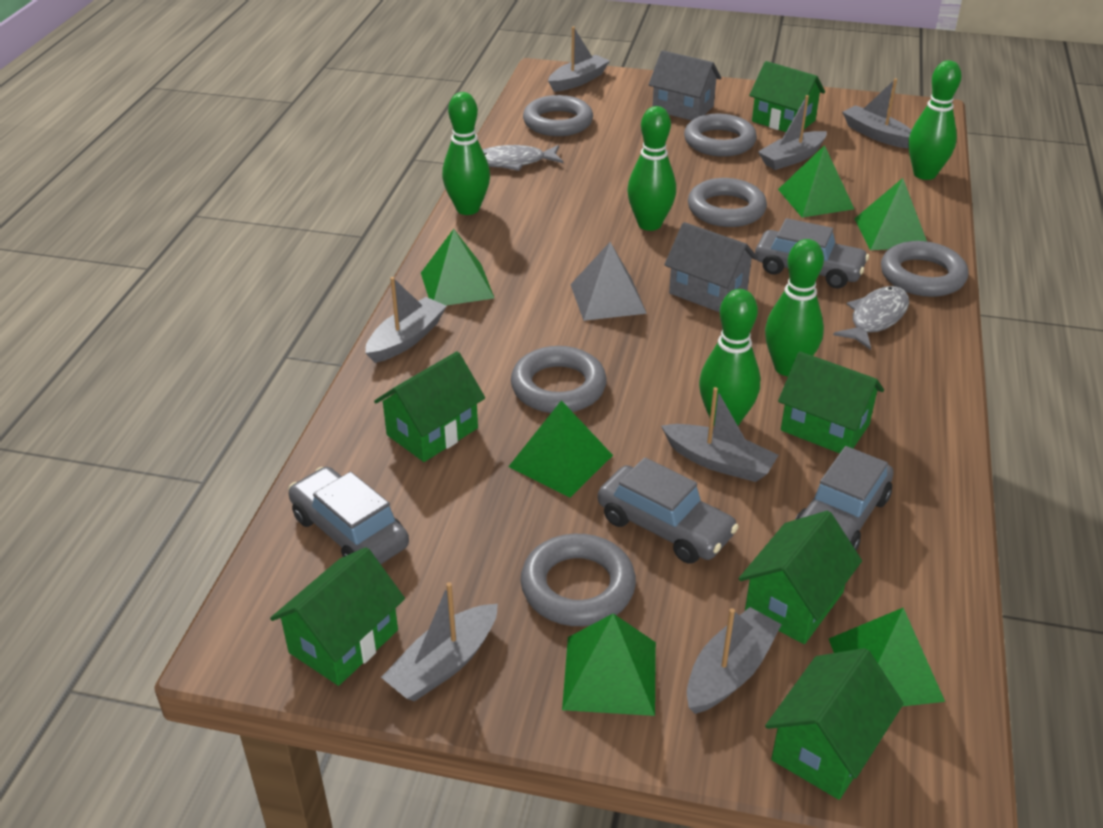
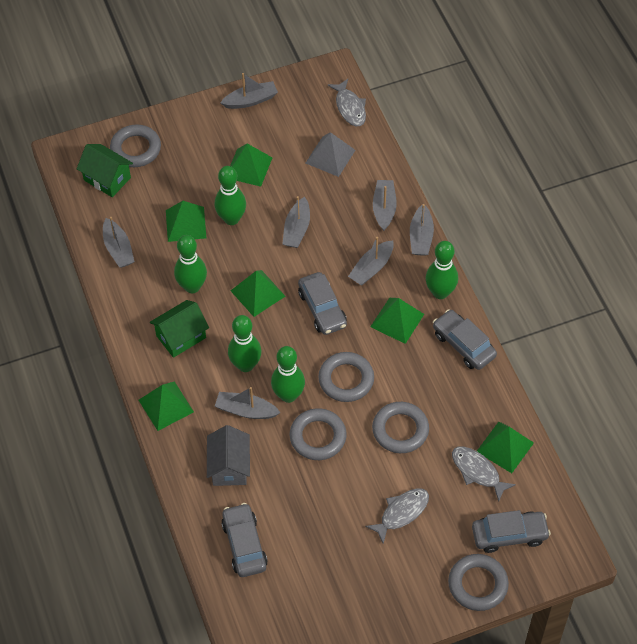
green house: 6 -> 2
grey fish: 2 -> 3
grey house: 2 -> 1
grey ring: 6 -> 5

